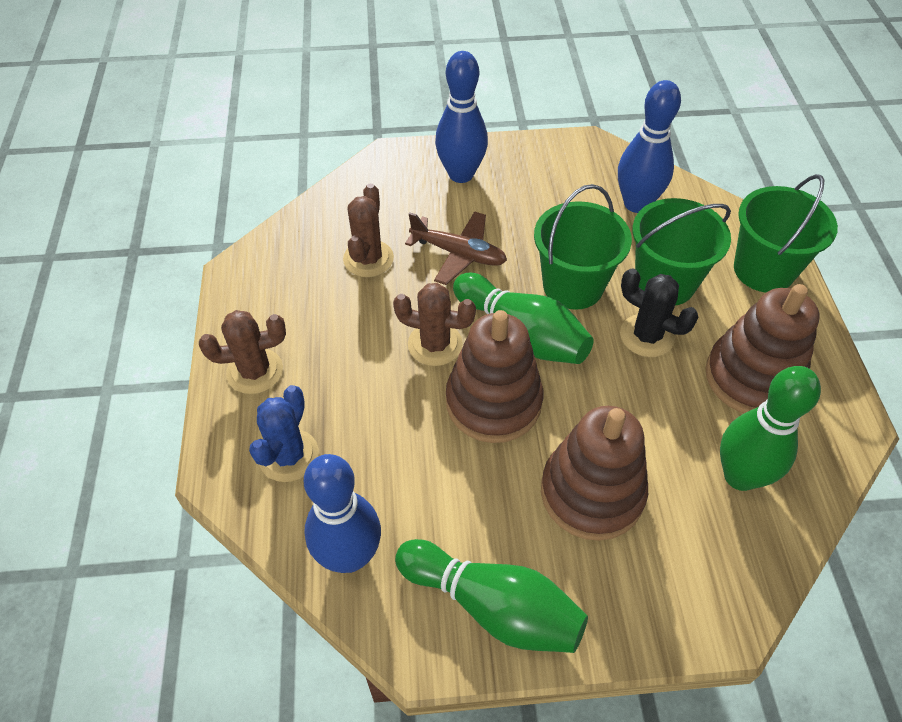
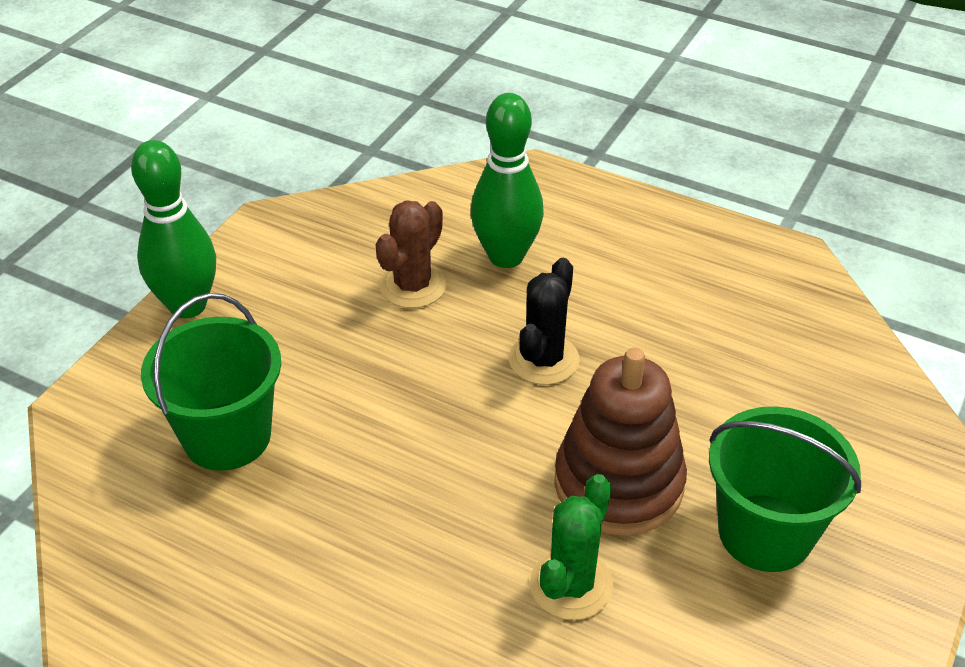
blue bowling pin: 3 -> 0
blue cactus: 1 -> 0
brown cactus: 3 -> 1
brown plane: 1 -> 0
brown stacking toy: 3 -> 1
green bowling pin: 3 -> 2
green bucket: 3 -> 2
green cactus: 0 -> 1

